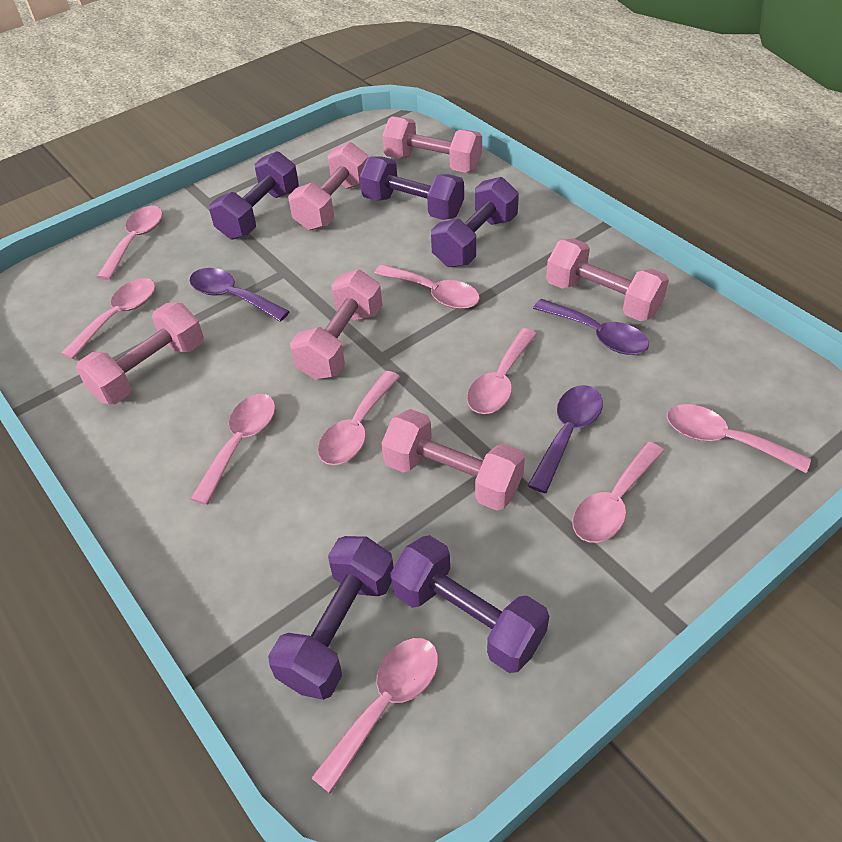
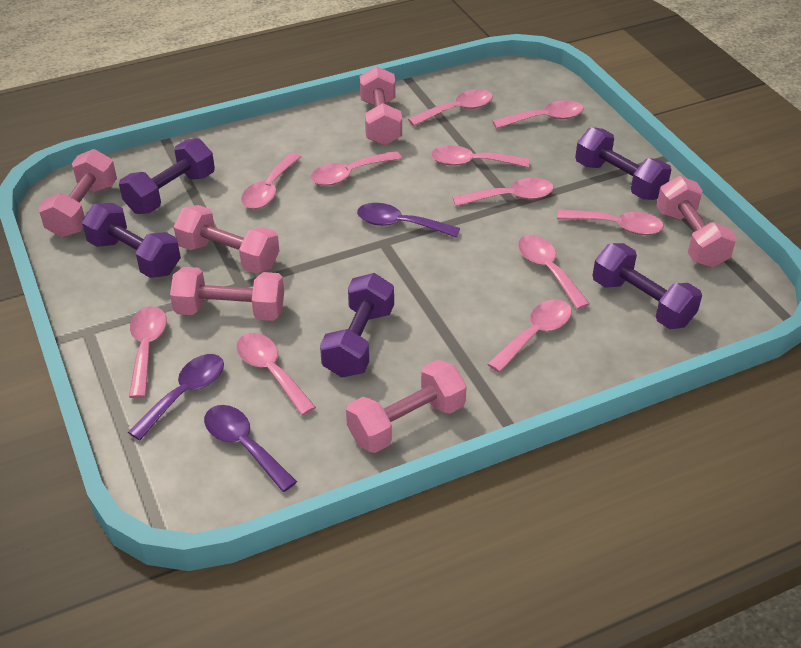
pink spoon: 9 -> 11

